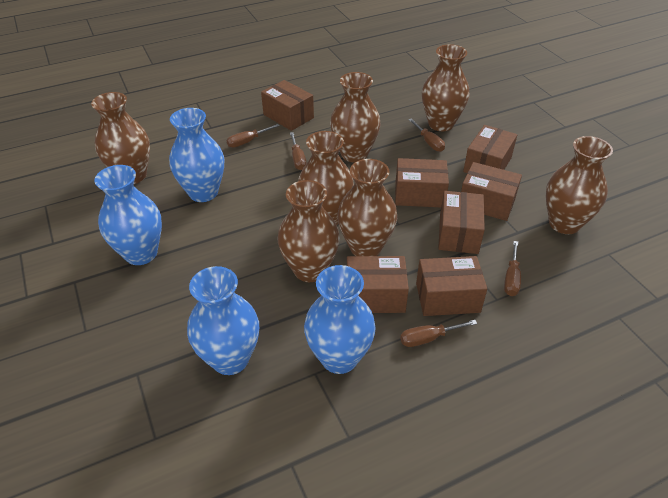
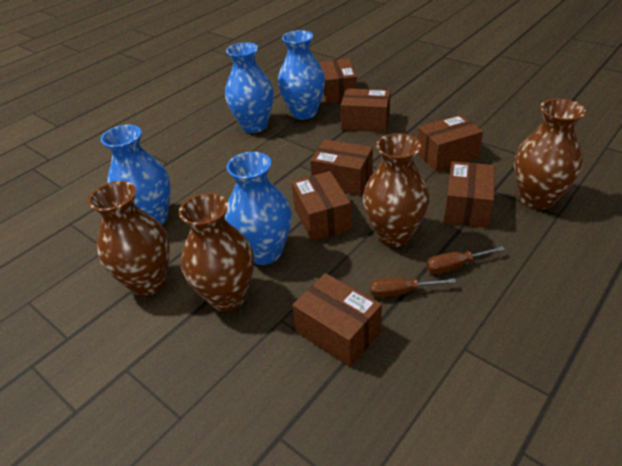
brown screwdriver: 5 -> 2
brown vase: 7 -> 4

